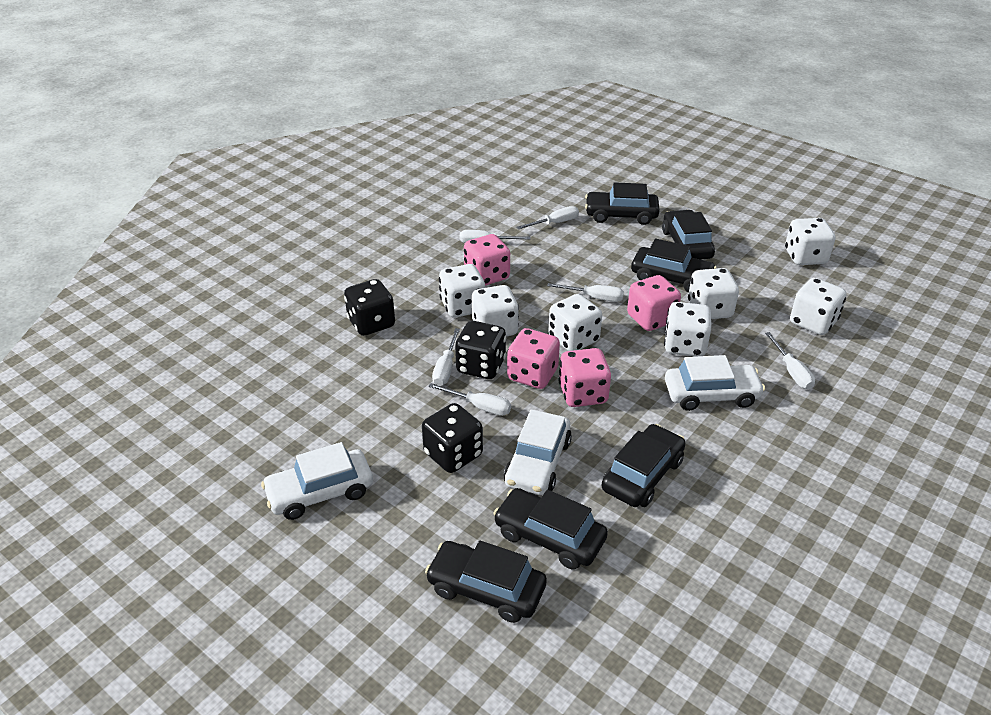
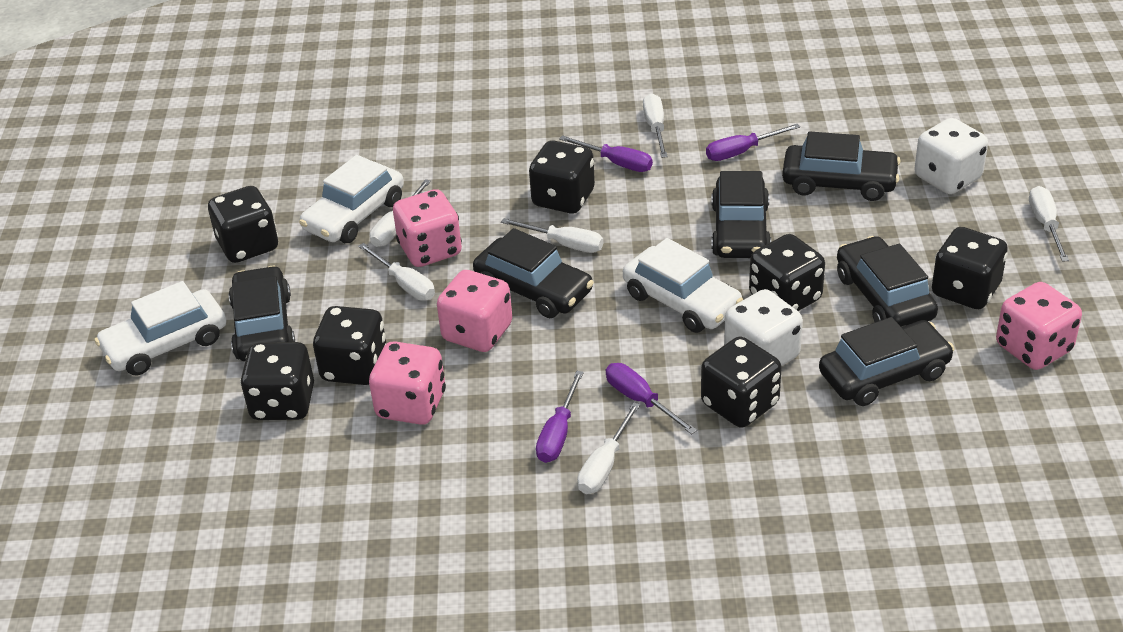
black dice: 3 -> 7
purple screwdriver: 0 -> 4
white dice: 7 -> 2

